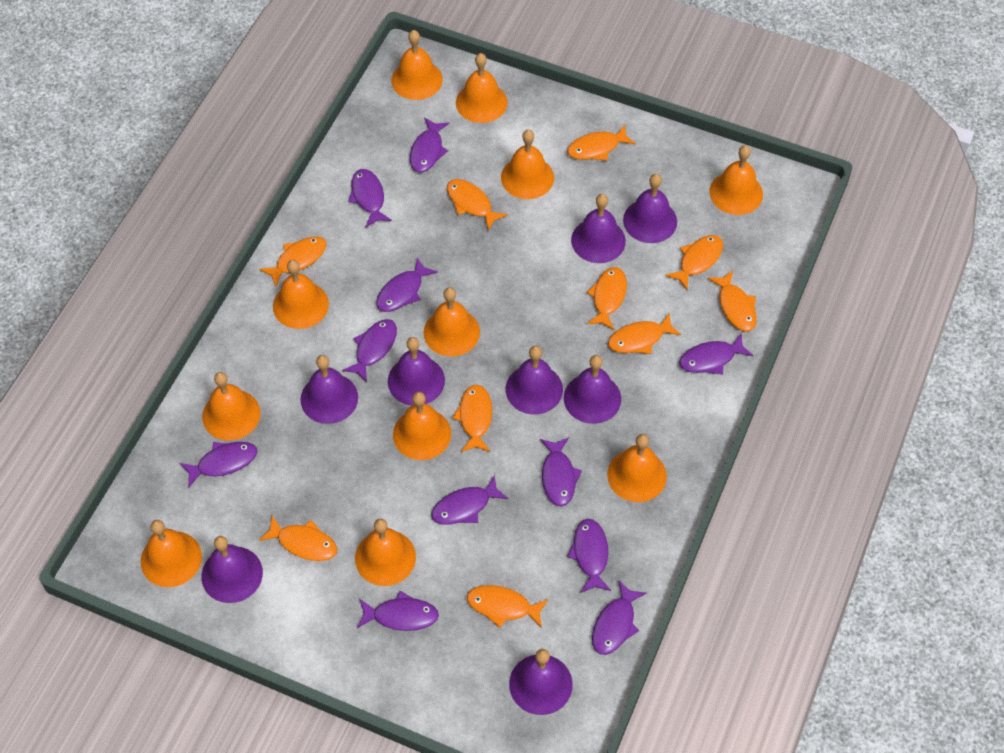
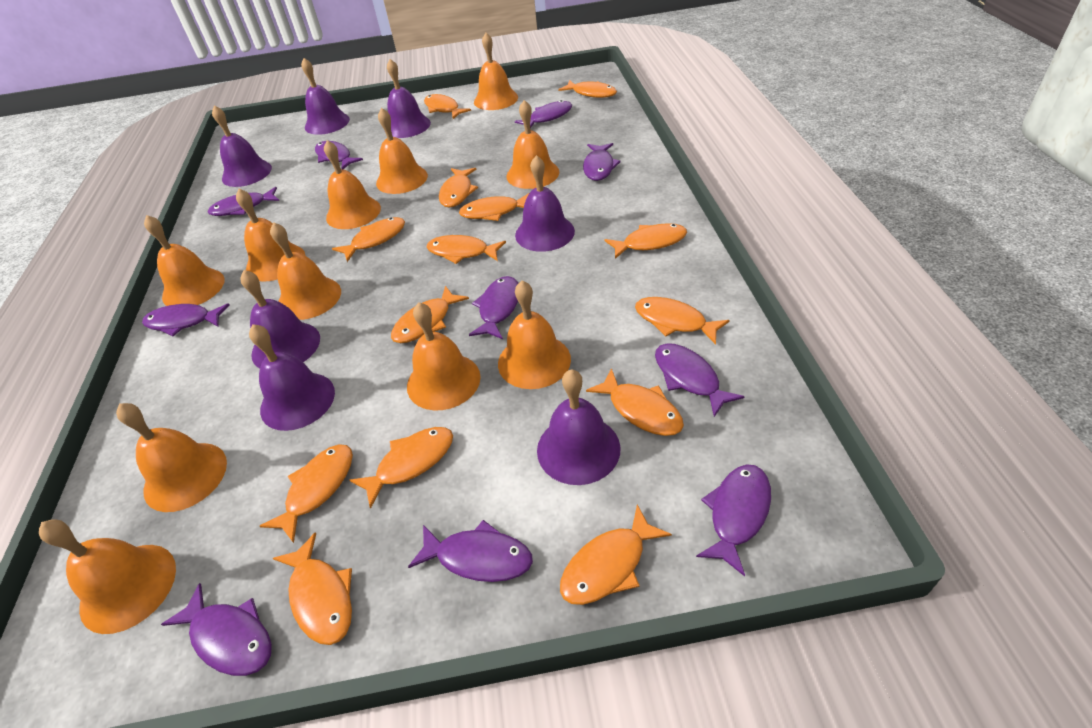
orange fish: 10 -> 14
purple bell: 8 -> 7
purple fish: 11 -> 10

